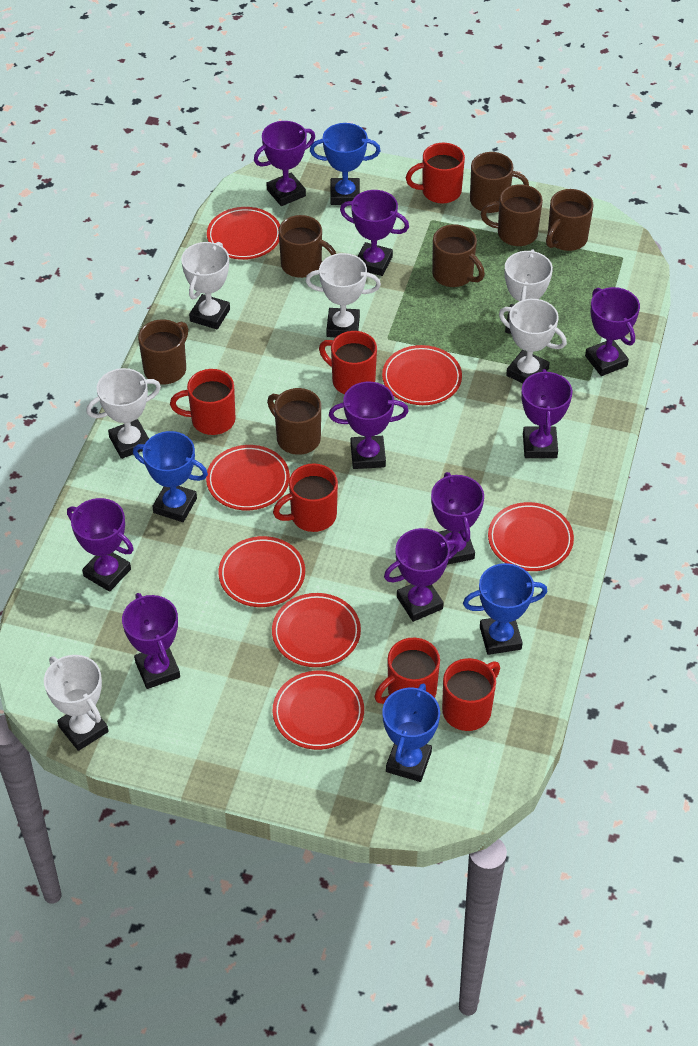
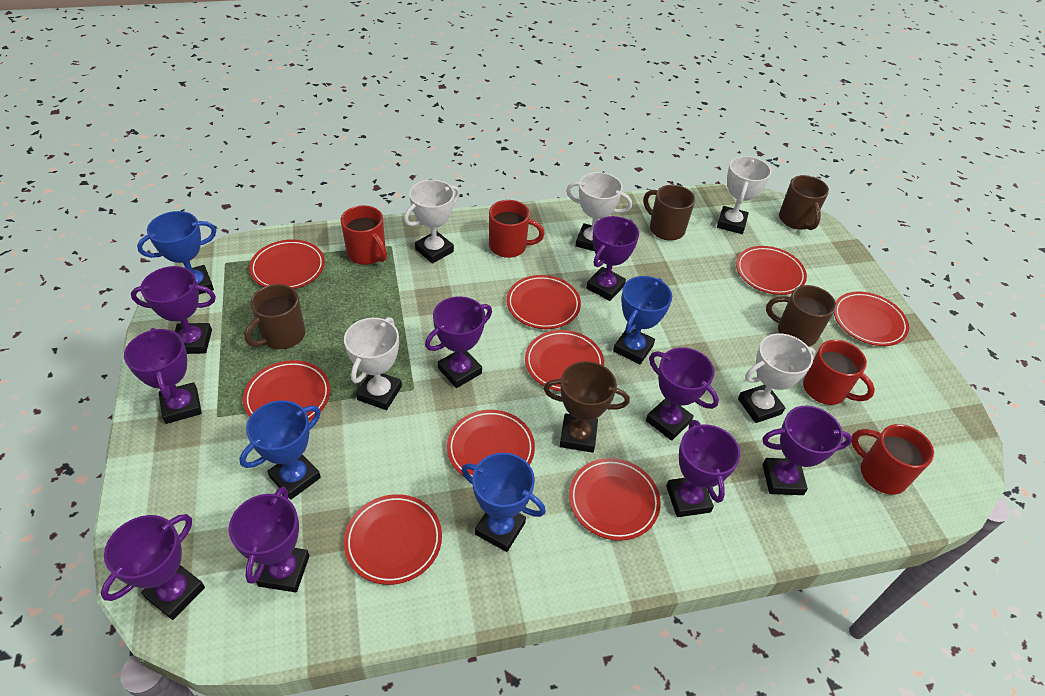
brown mug: 7 -> 4
brown trophy: 0 -> 1
red mug: 6 -> 4
red plate: 7 -> 9
white trophy: 6 -> 5

